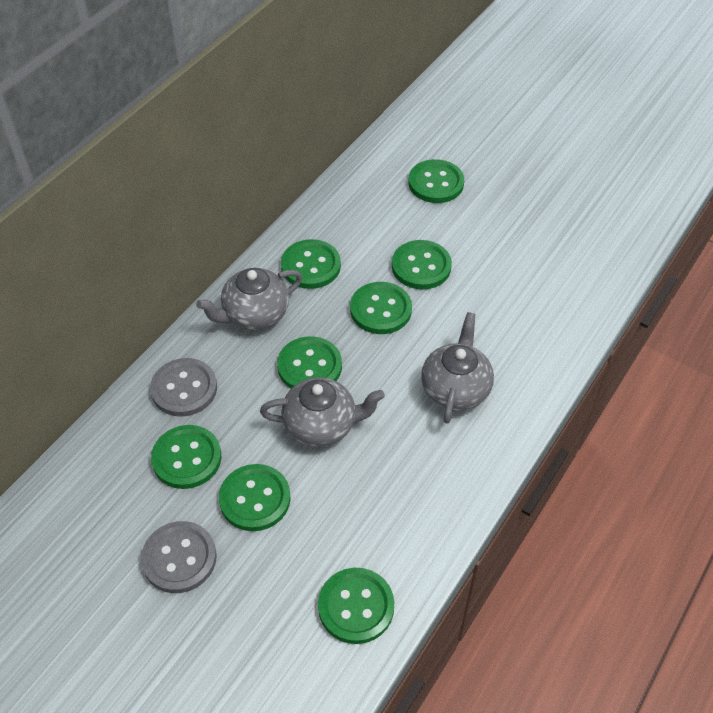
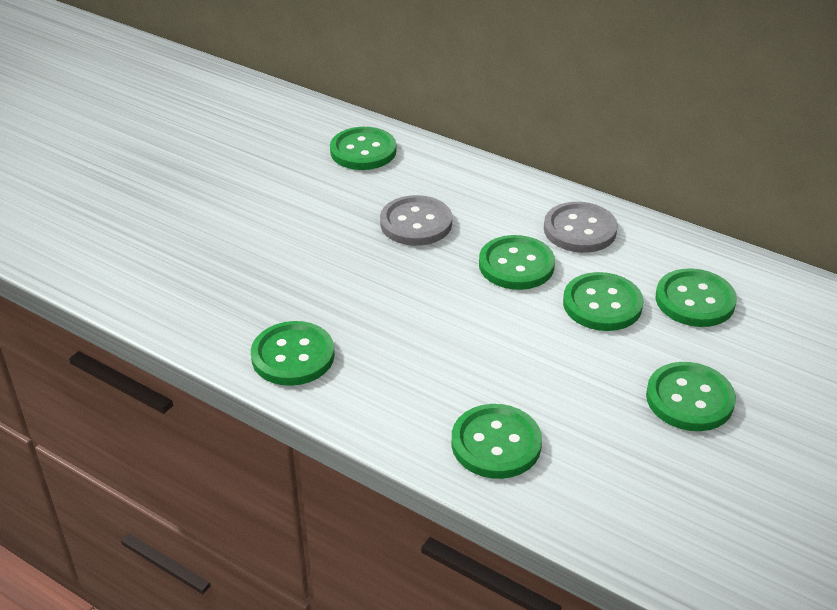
green button: 8 -> 7
grey teapot: 3 -> 0

